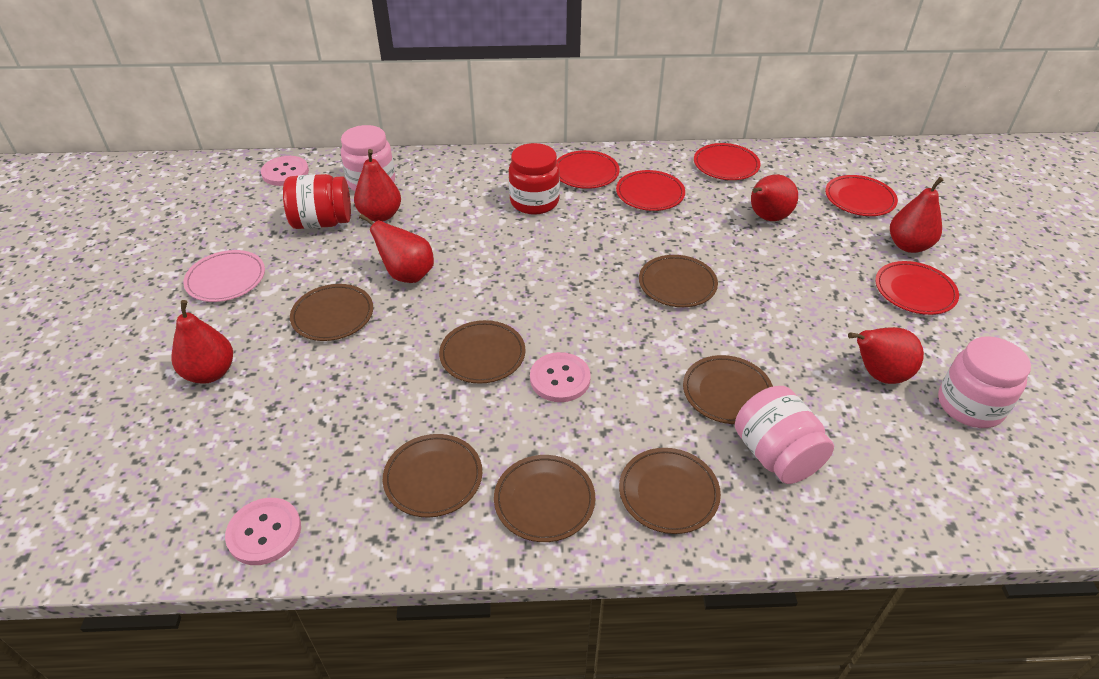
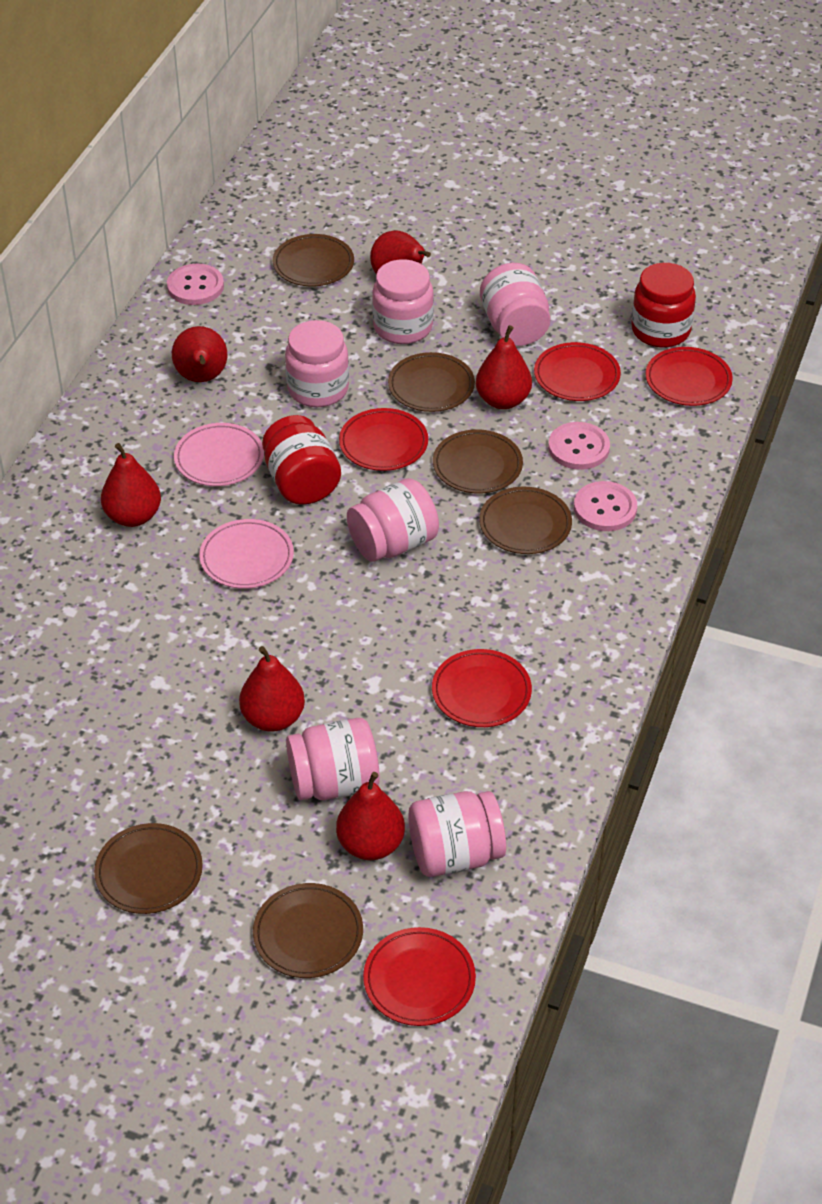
brown plate: 7 -> 6
pink jar: 3 -> 6
pink plate: 1 -> 2

